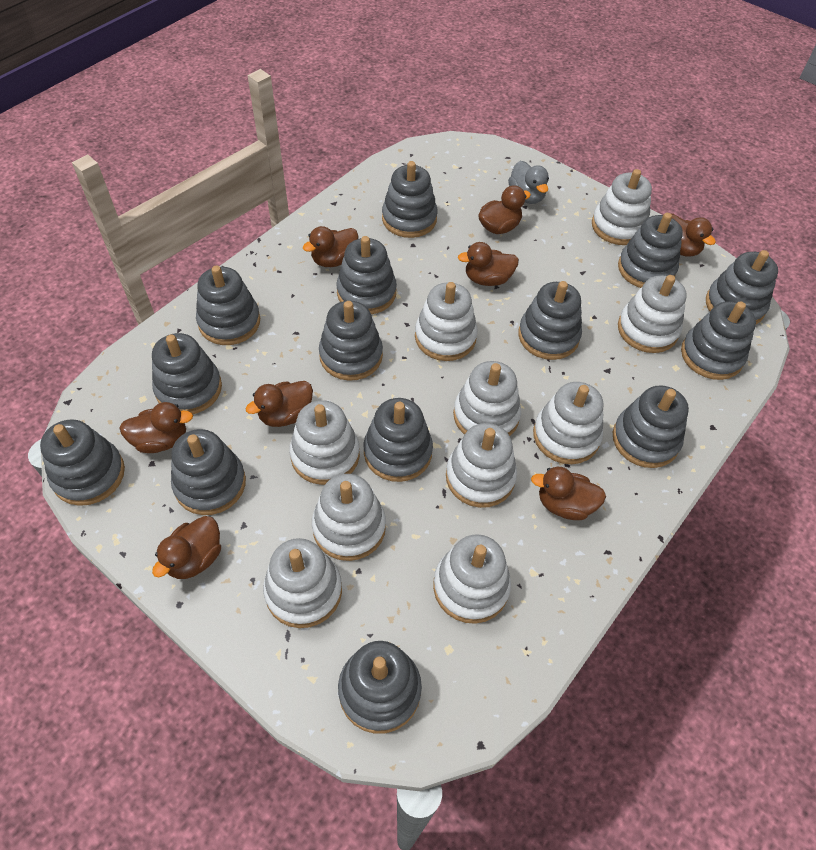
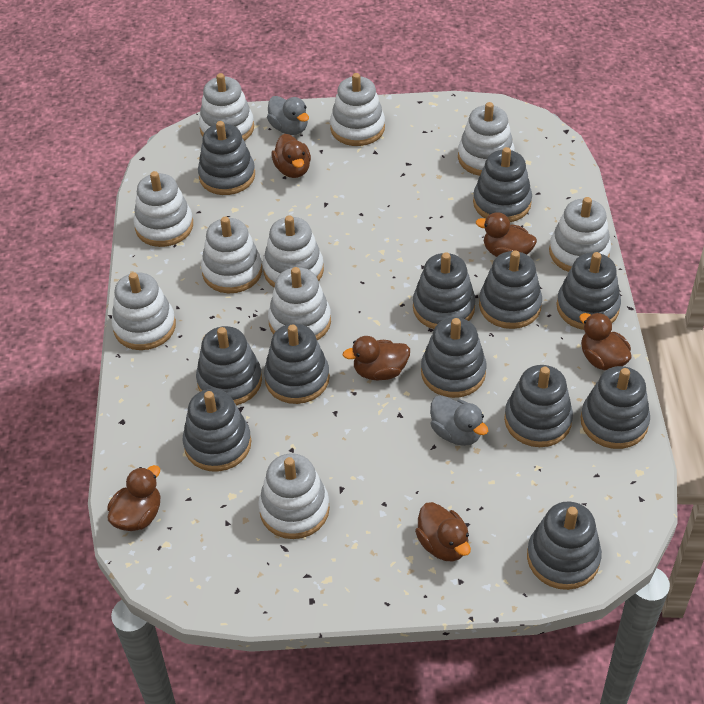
brown duck: 8 -> 6
grey duck: 1 -> 2
grey stacking toy: 14 -> 12

